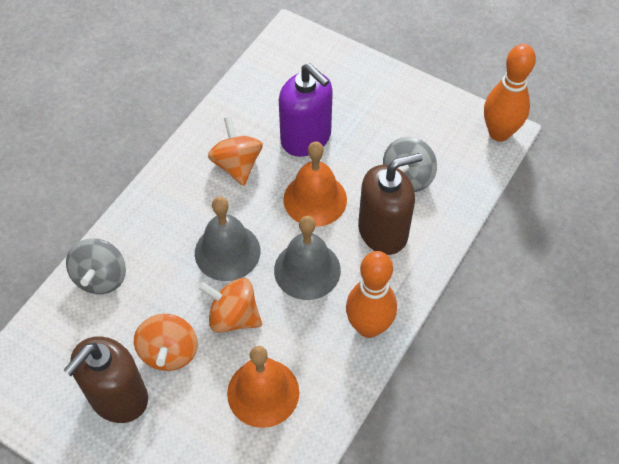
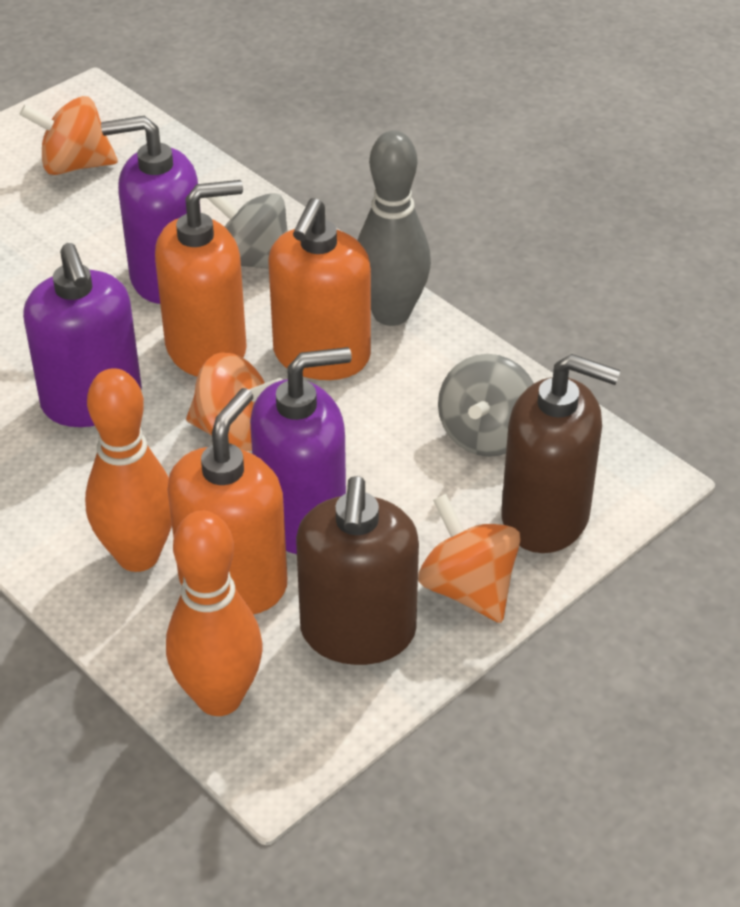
grey bell: 2 -> 0
grey bowling pin: 0 -> 1
orange bell: 2 -> 0
orange soap dispenser: 0 -> 3
purple soap dispenser: 1 -> 3

